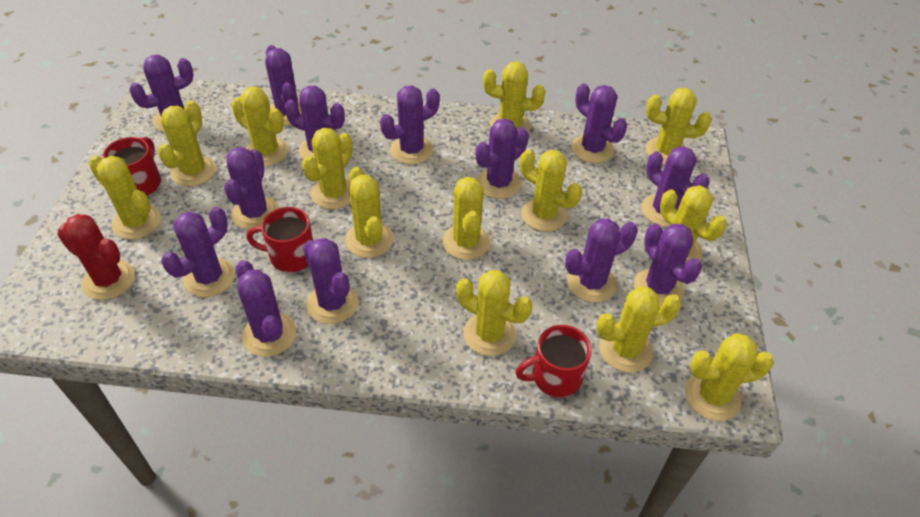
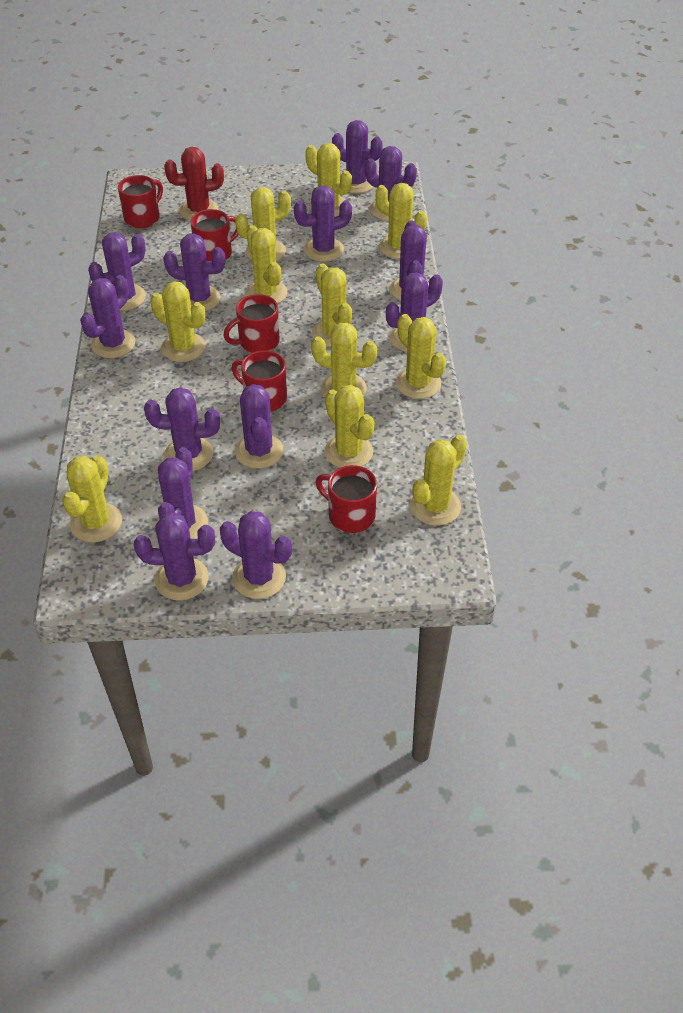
red mug: 3 -> 5
yellow cactus: 13 -> 11

